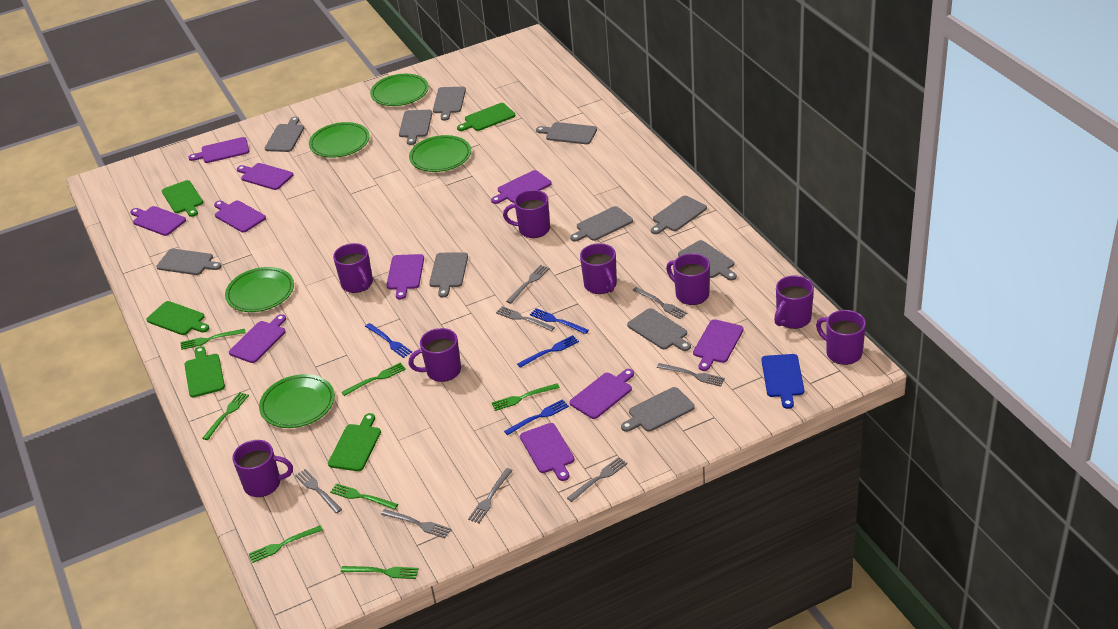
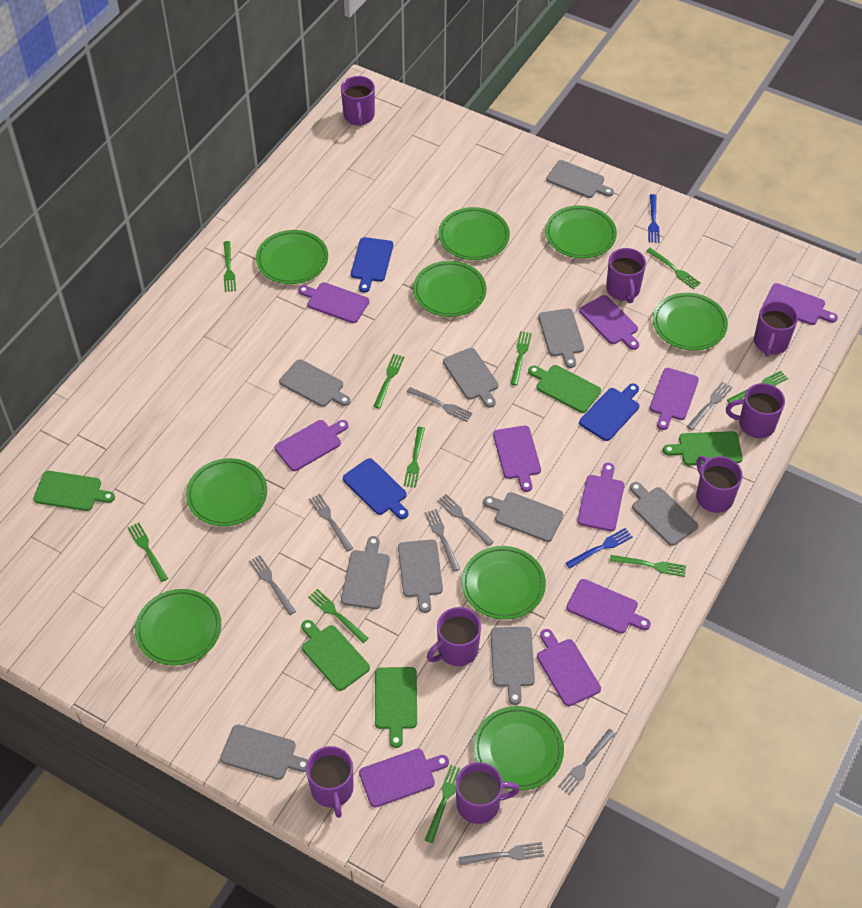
blue cutting board: 1 -> 3
blue fork: 4 -> 2
green fork: 7 -> 10
green plate: 5 -> 9
grey cutting board: 11 -> 10

